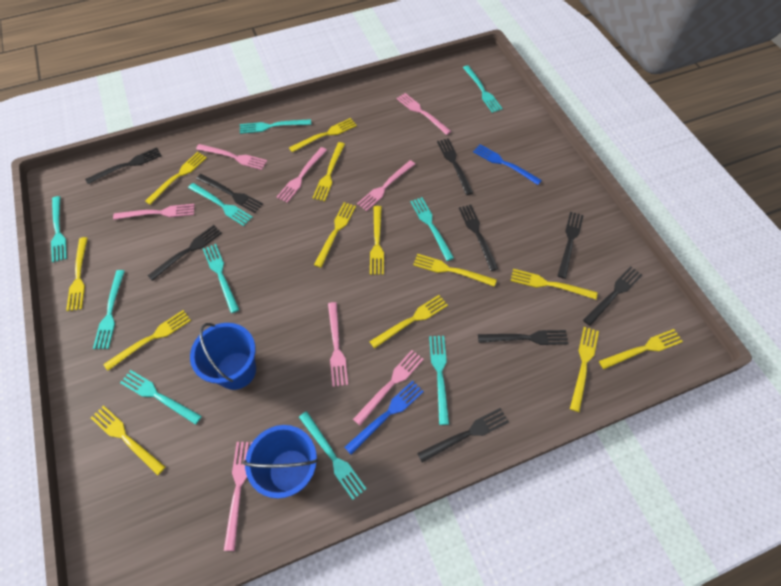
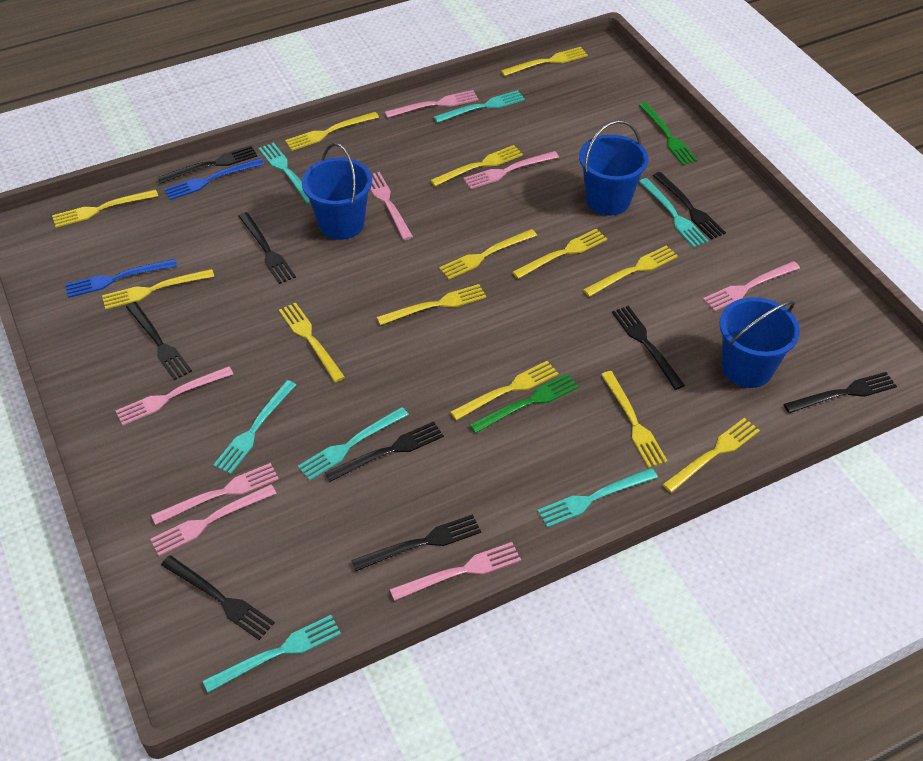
blue bucket: 2 -> 3
green fork: 0 -> 2
turquoise fork: 10 -> 7

